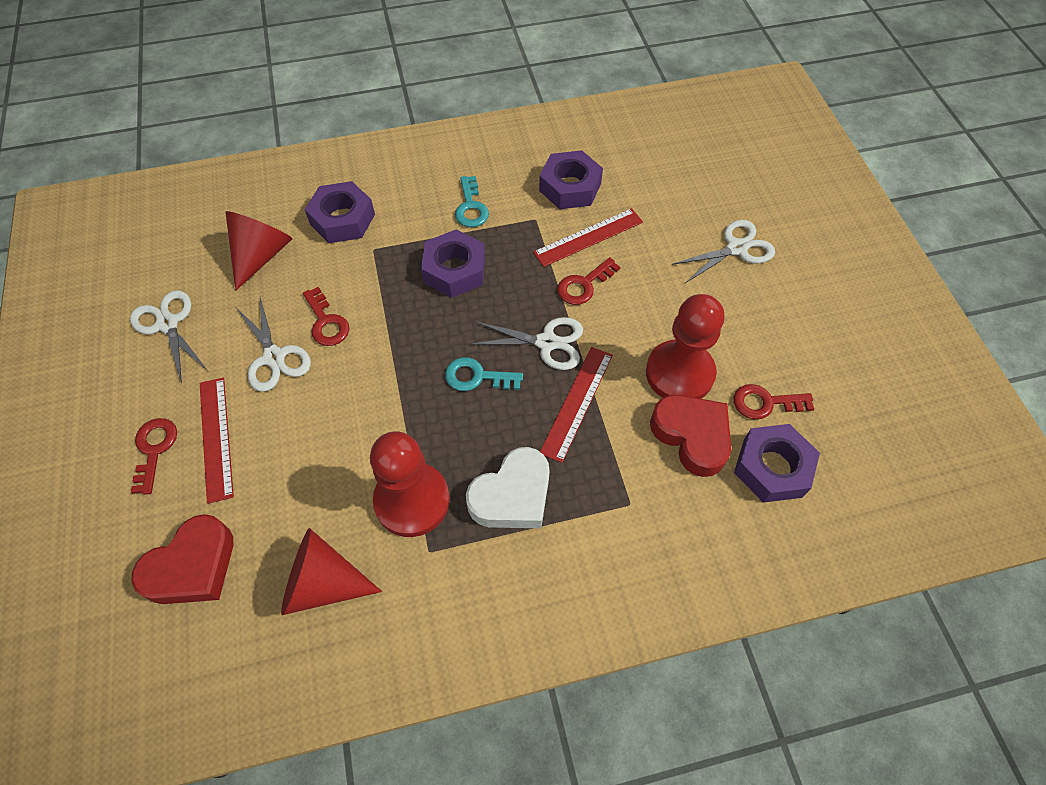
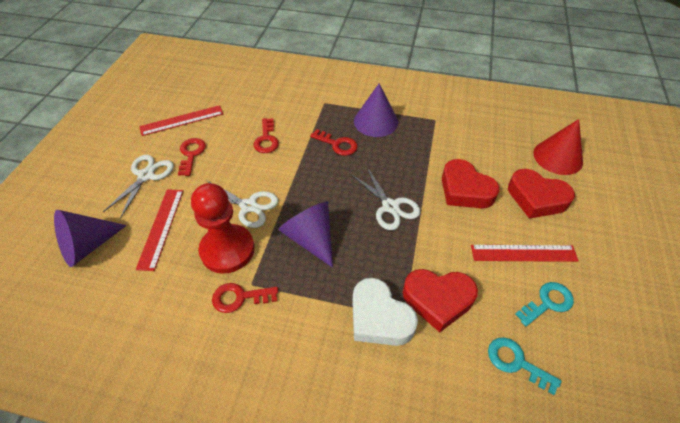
purple cone: 0 -> 3
purple nut: 4 -> 0
red cone: 2 -> 1
red heart: 2 -> 3
red pawn: 2 -> 1
white scissors: 4 -> 3

